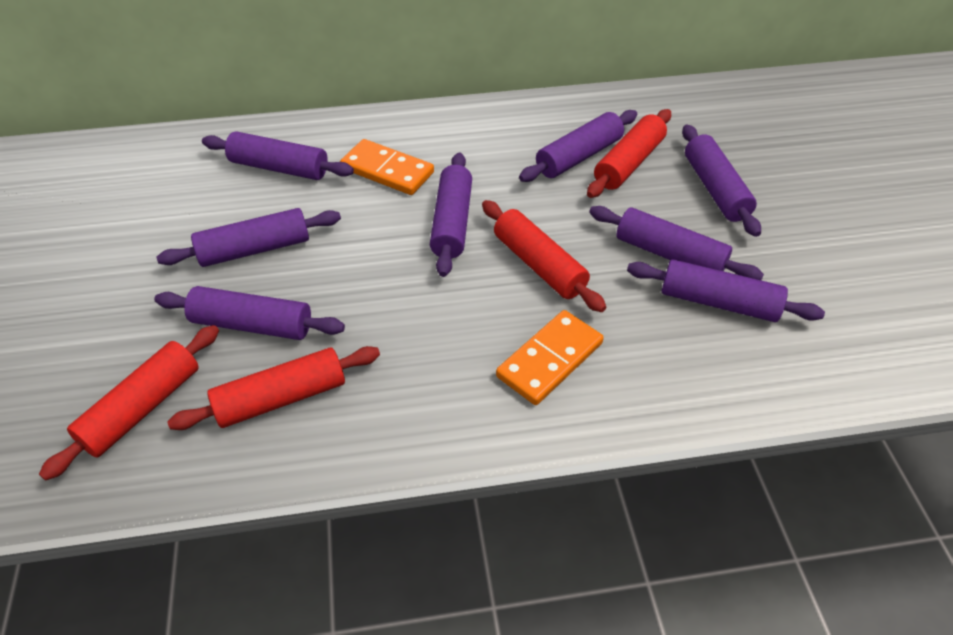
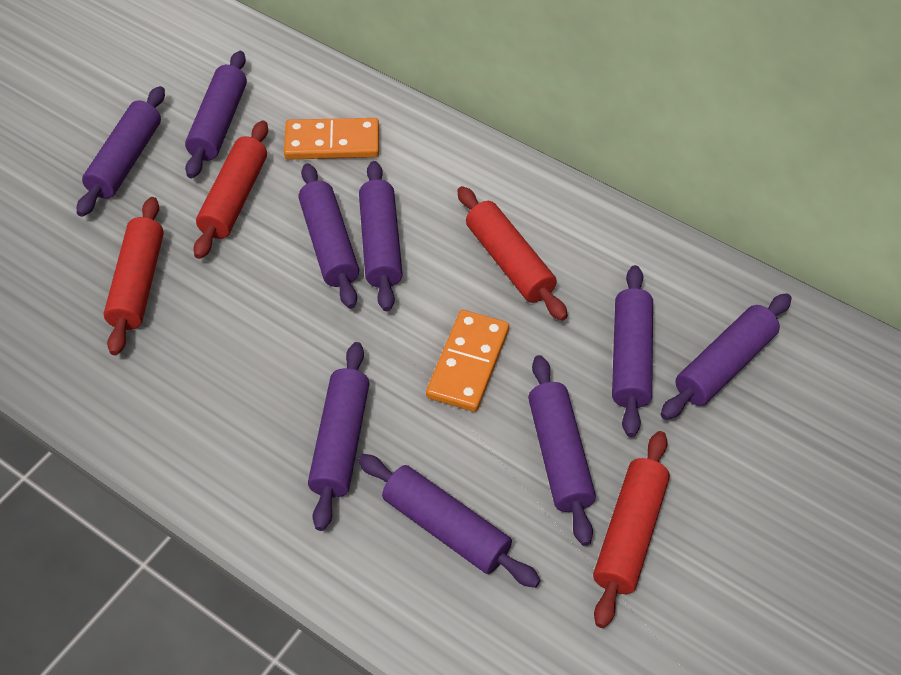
purple rolling pin: 8 -> 9

